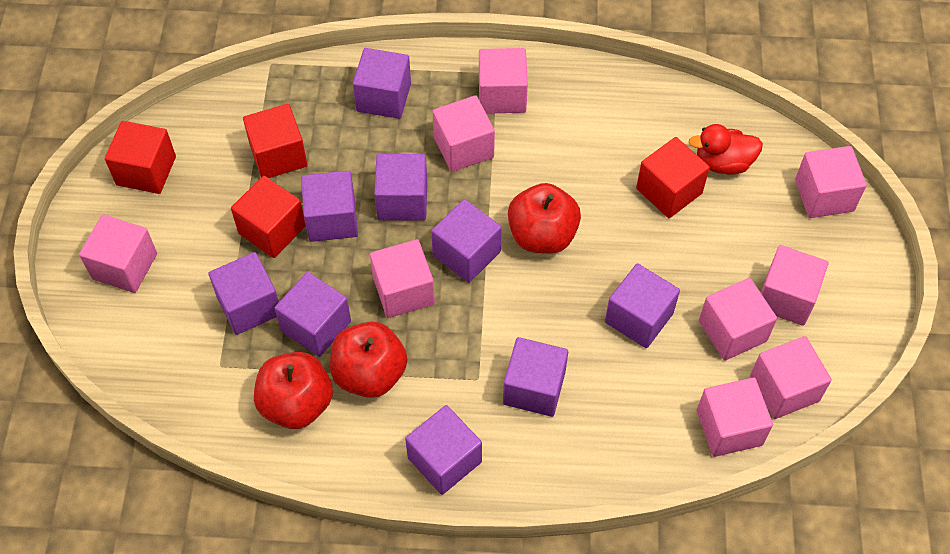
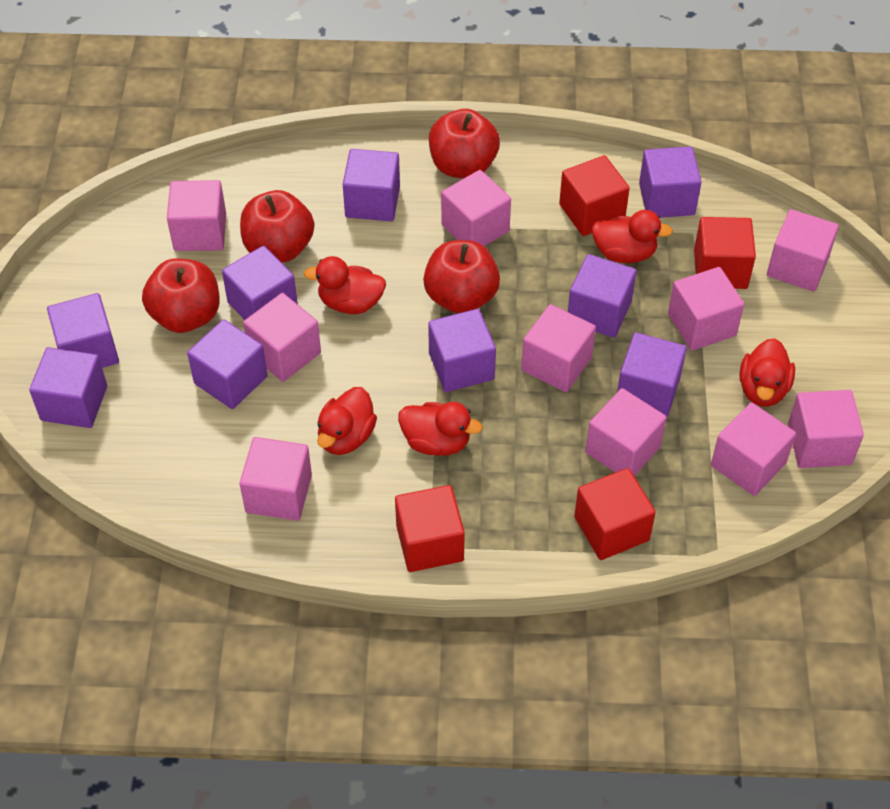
pink cube: 9 -> 10
red apple: 3 -> 4
red duck: 1 -> 5

